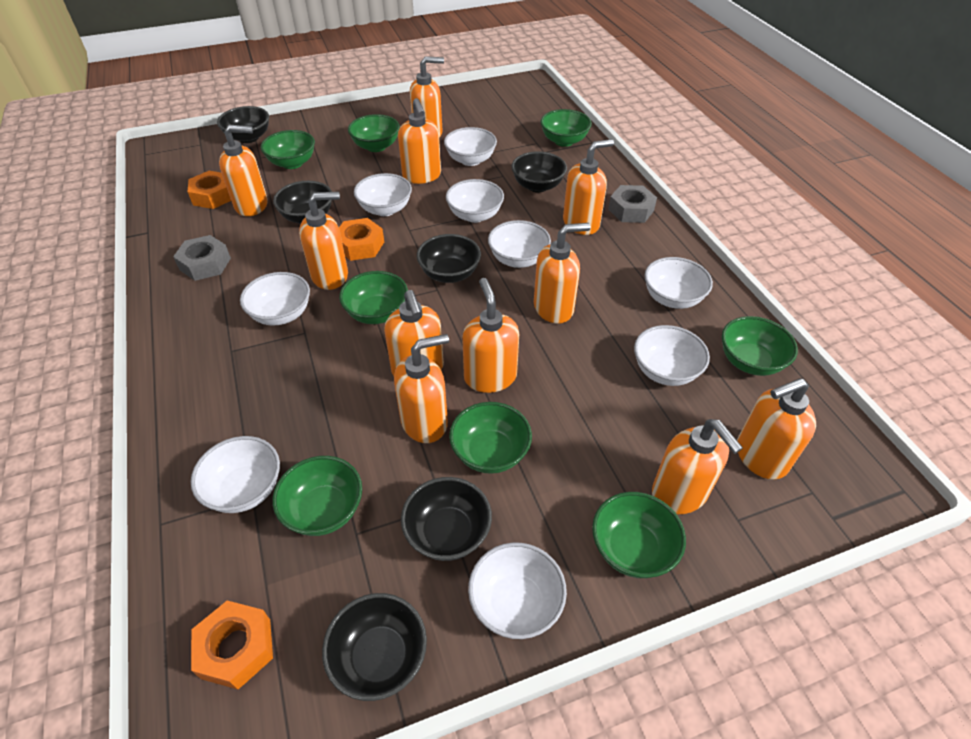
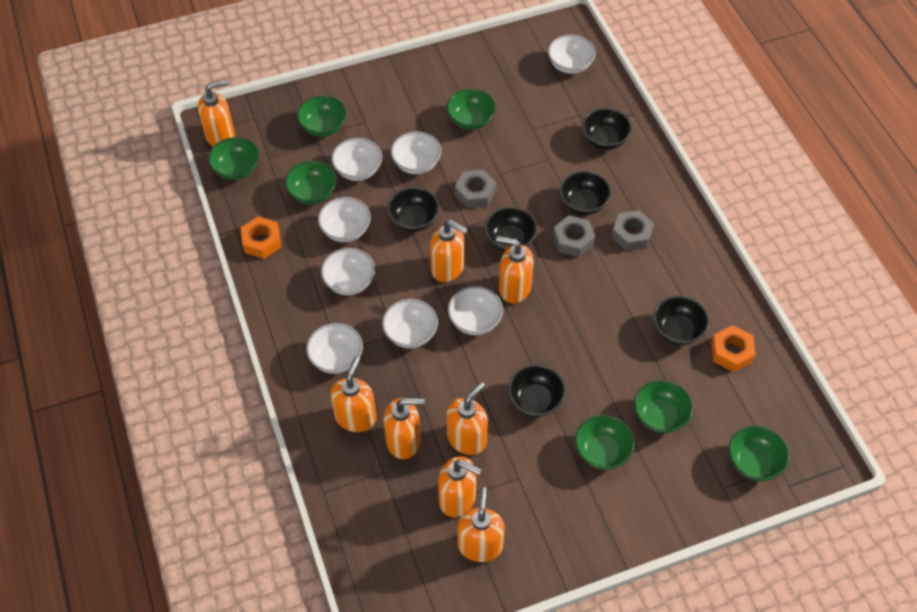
green bowl: 8 -> 7
grey nut: 2 -> 3
orange nut: 3 -> 2
orange soap dispenser: 11 -> 8
white bowl: 9 -> 8

